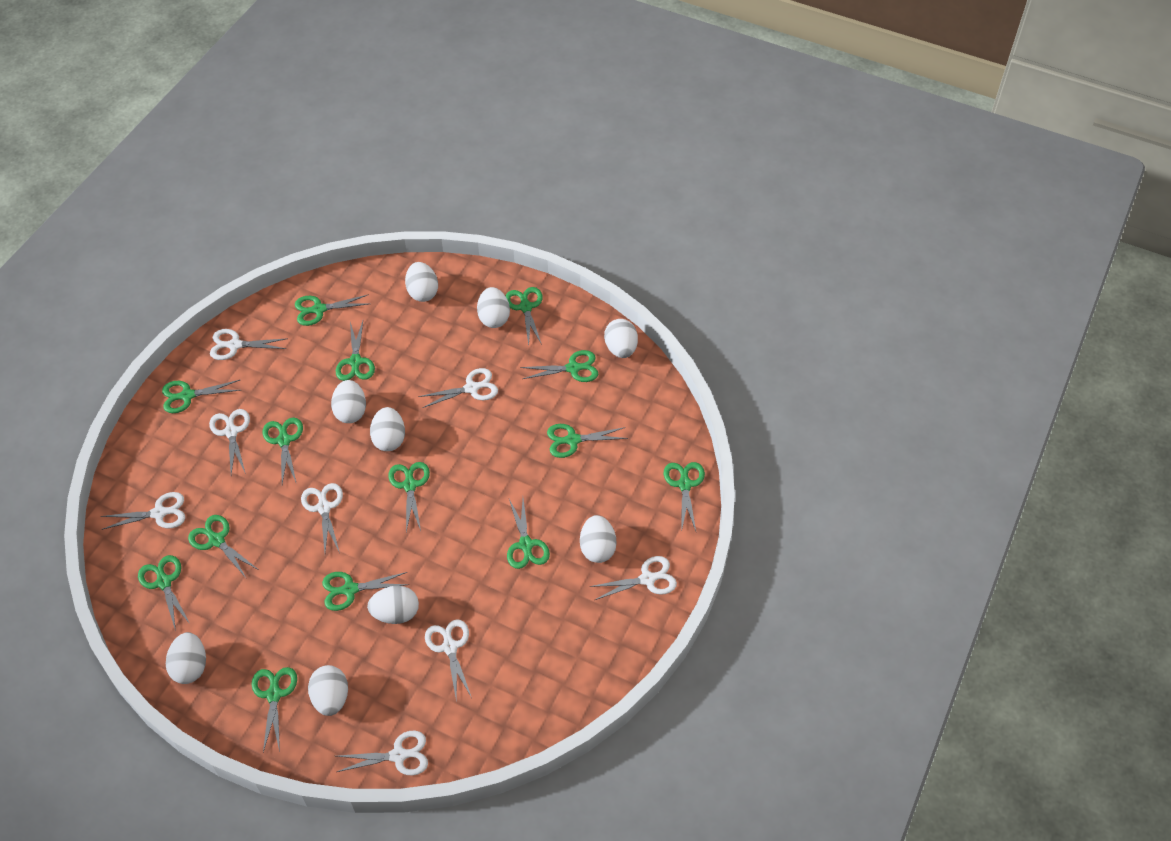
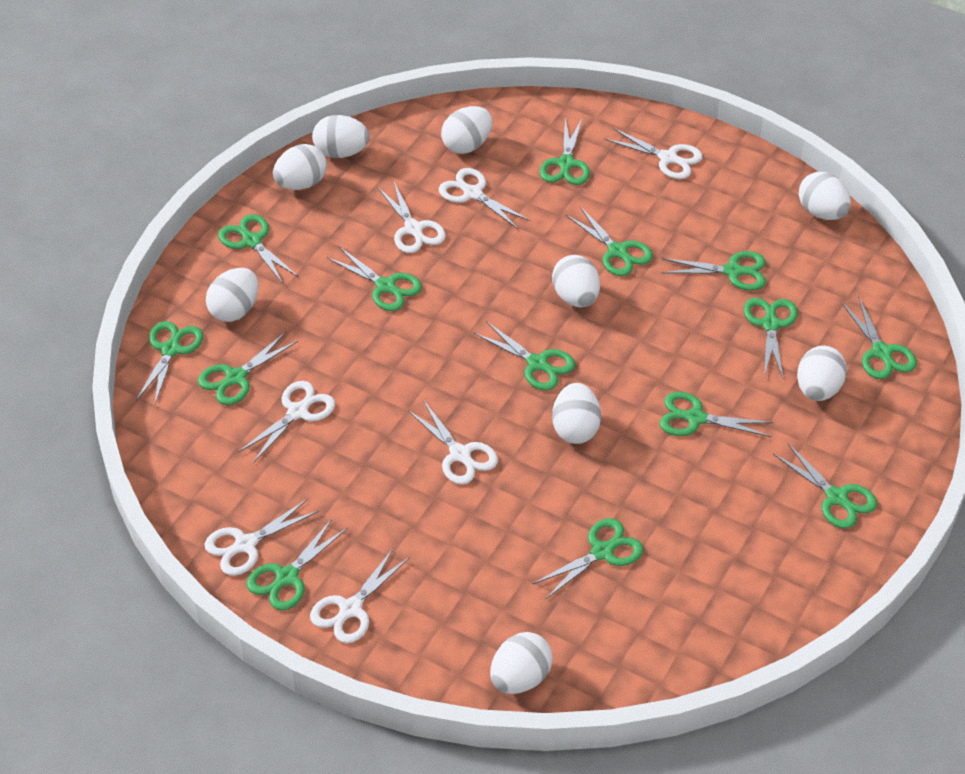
white scissors: 8 -> 7

